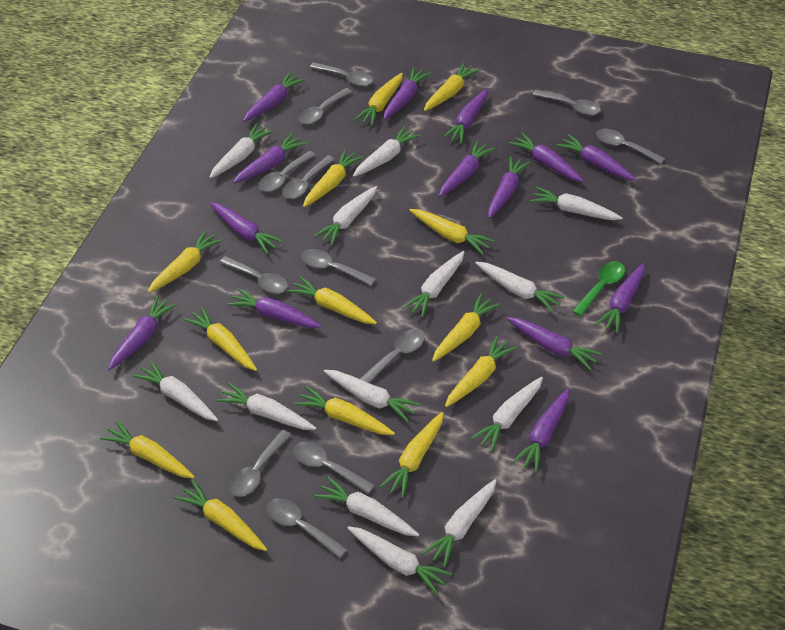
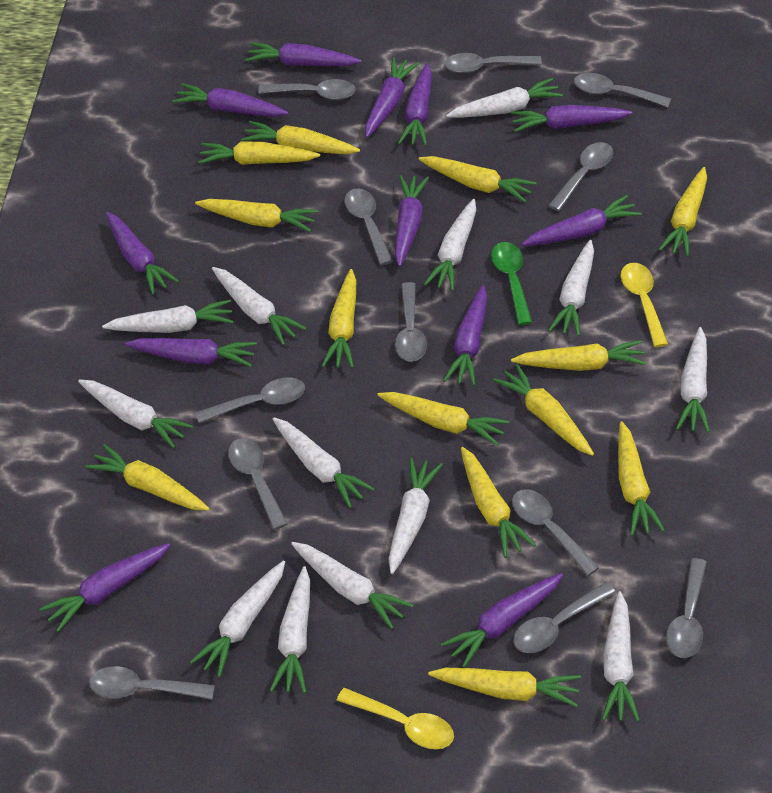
purple carrot: 14 -> 12
yellow spoon: 0 -> 2

